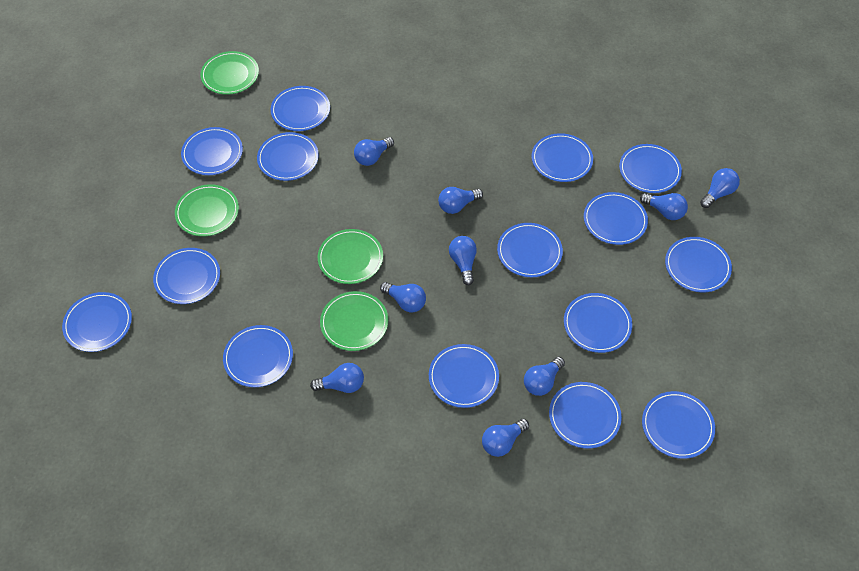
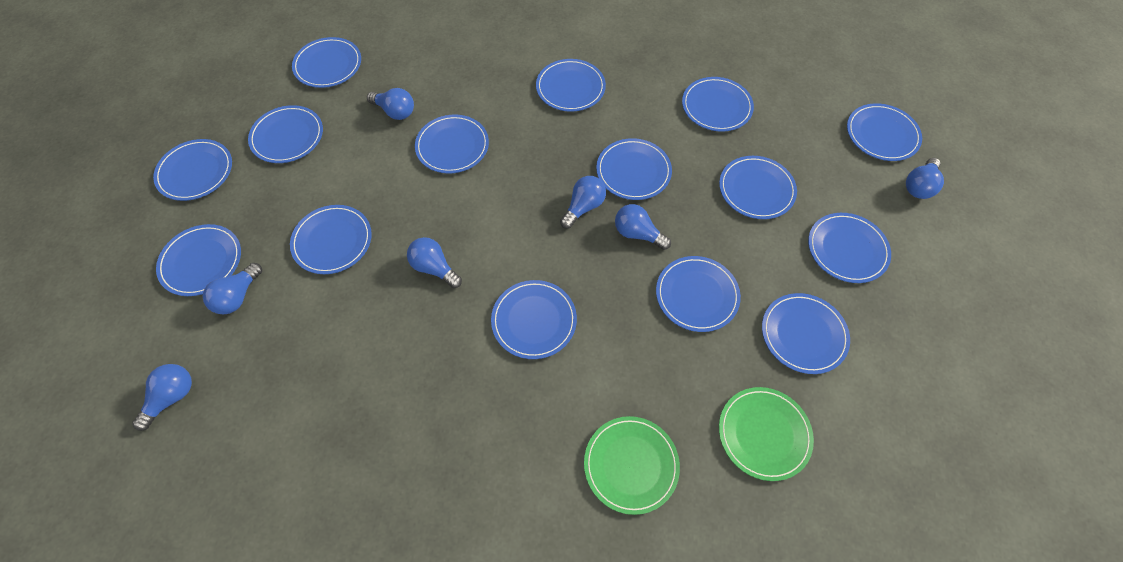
blue light bulb: 9 -> 7
green plate: 4 -> 2

